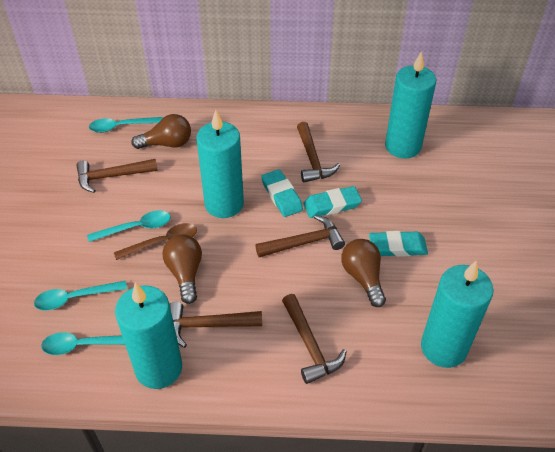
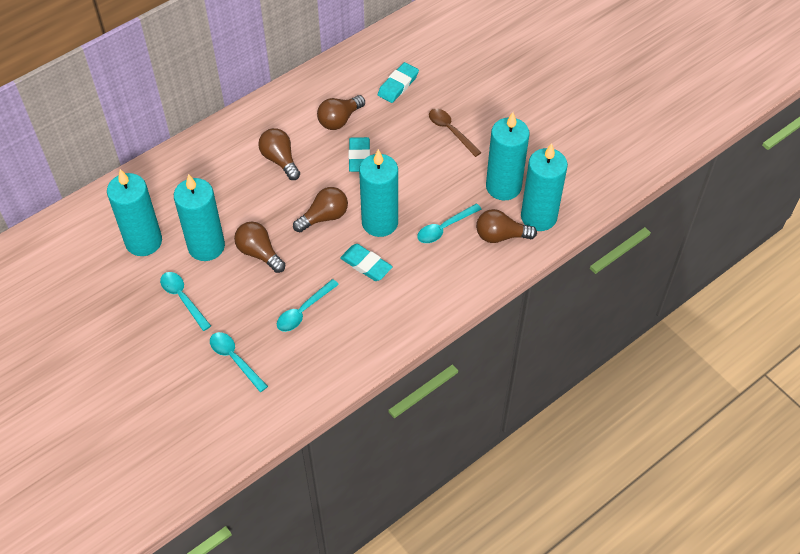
brown hammer: 5 -> 0
brown light bulb: 3 -> 5
turquoise candle: 4 -> 5

